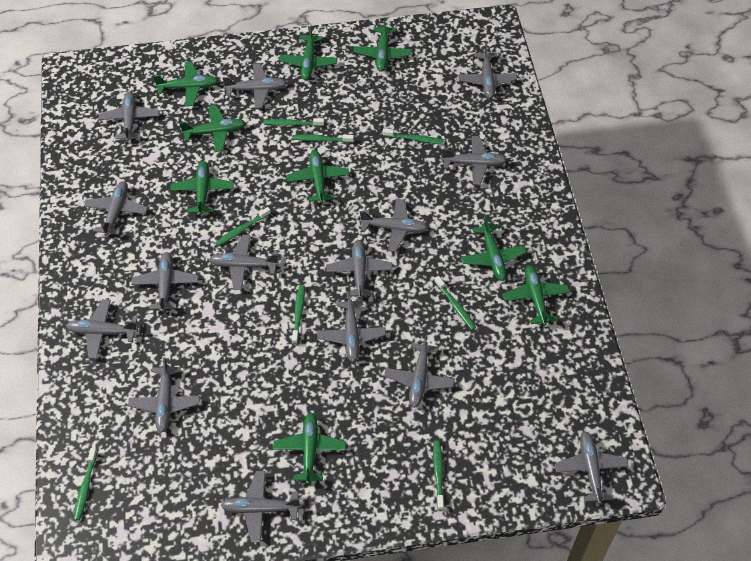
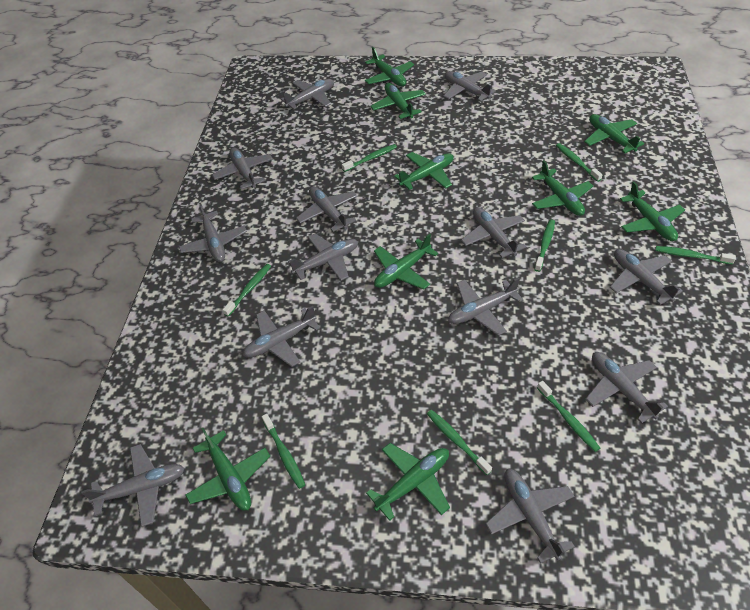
grey plane: 15 -> 13

